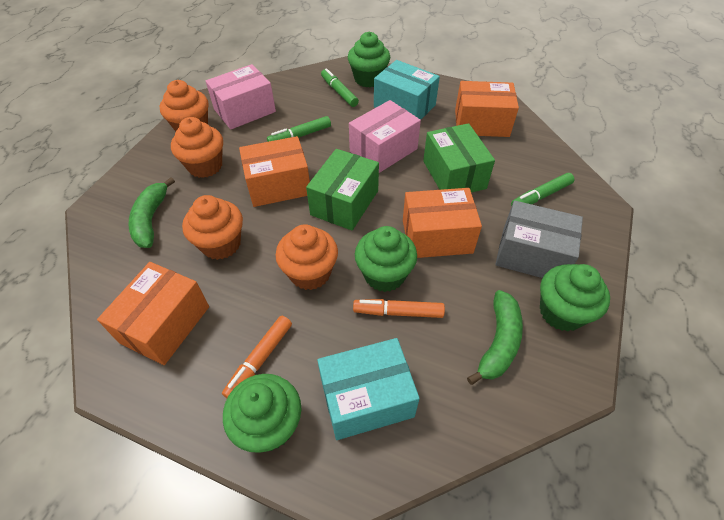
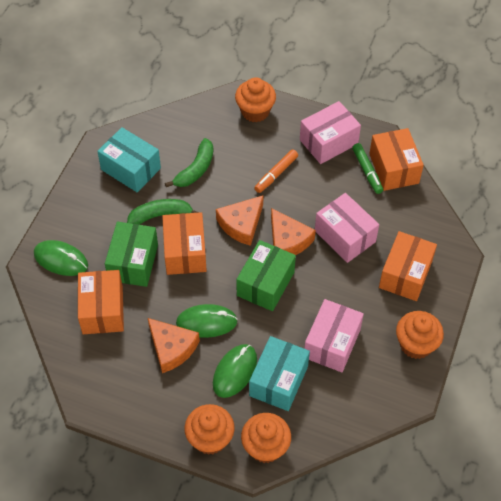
green cupcake: 4 -> 0
green marker: 3 -> 1
green mouse: 0 -> 3
grey box: 1 -> 0
orange cheese: 0 -> 3
orange marker: 2 -> 1
pink box: 2 -> 3

